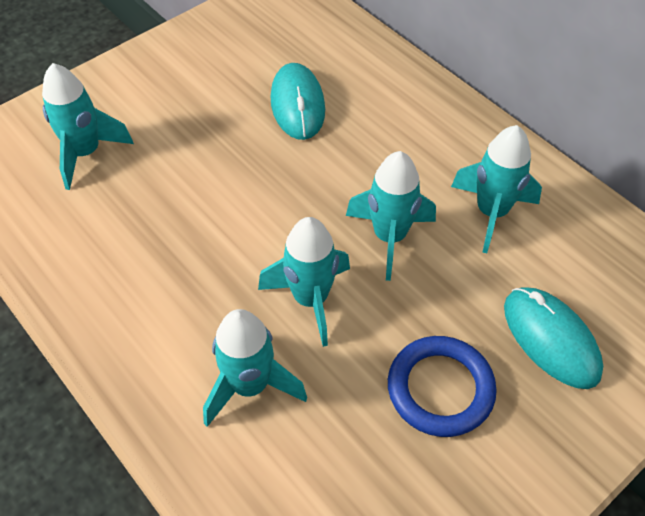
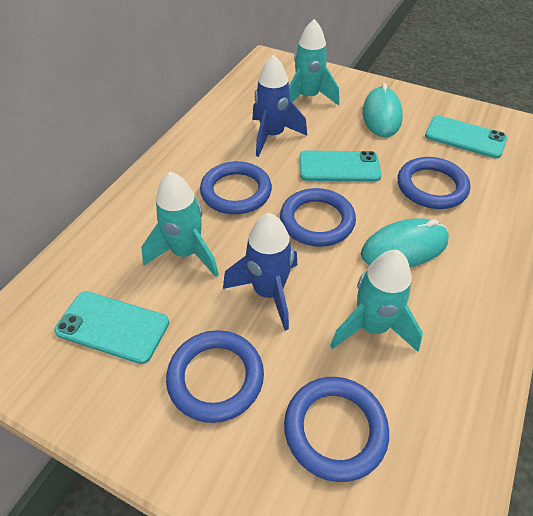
blue ring: 1 -> 5
blue rocket: 0 -> 2
turquoise phone: 0 -> 3
turquoise rocket: 5 -> 3

